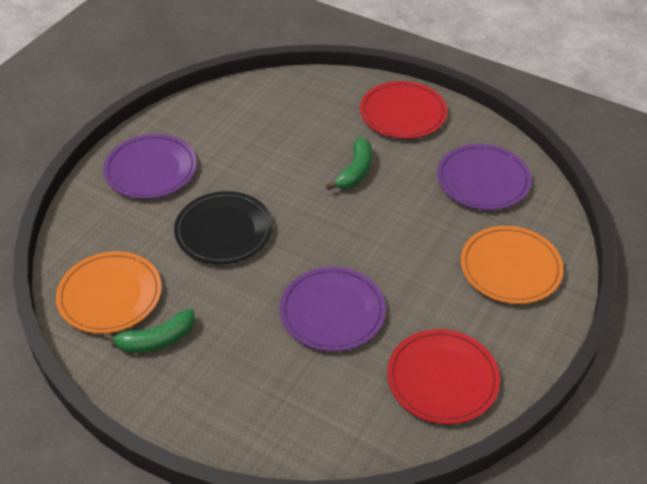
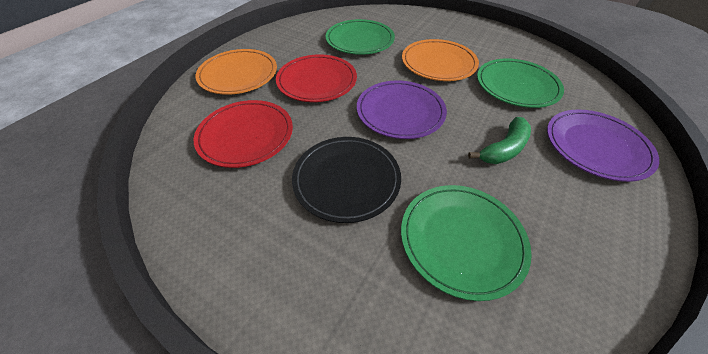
green banana: 2 -> 1
green plate: 0 -> 3
purple plate: 3 -> 2

